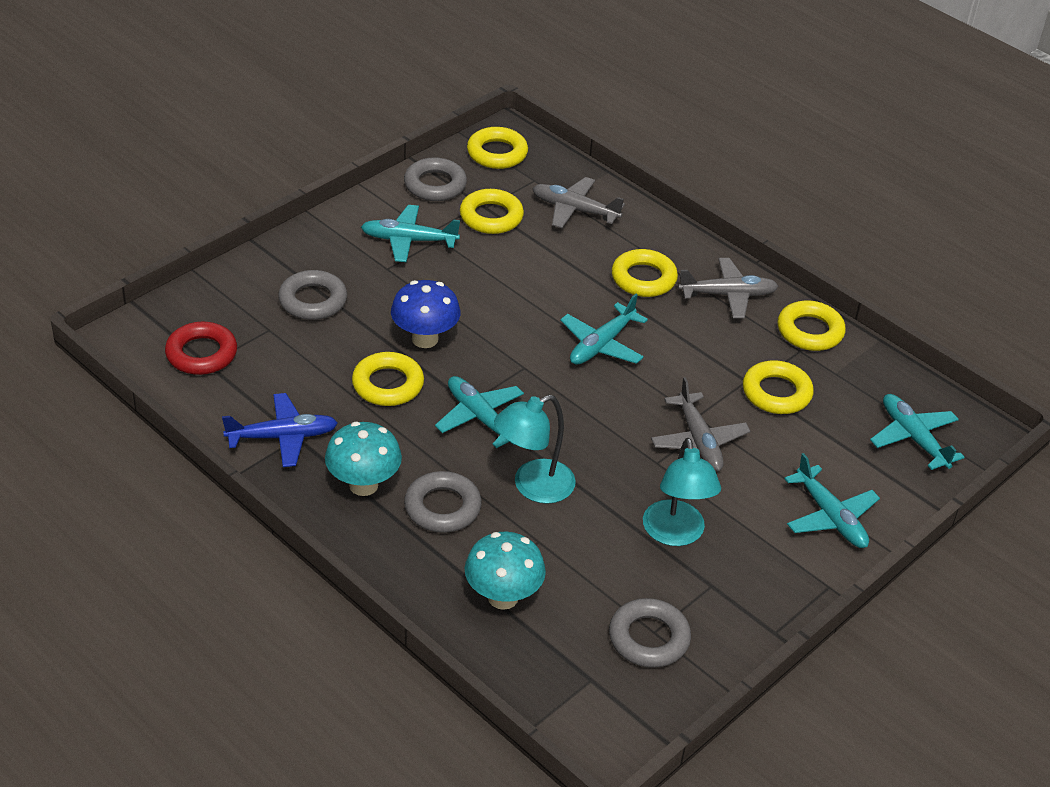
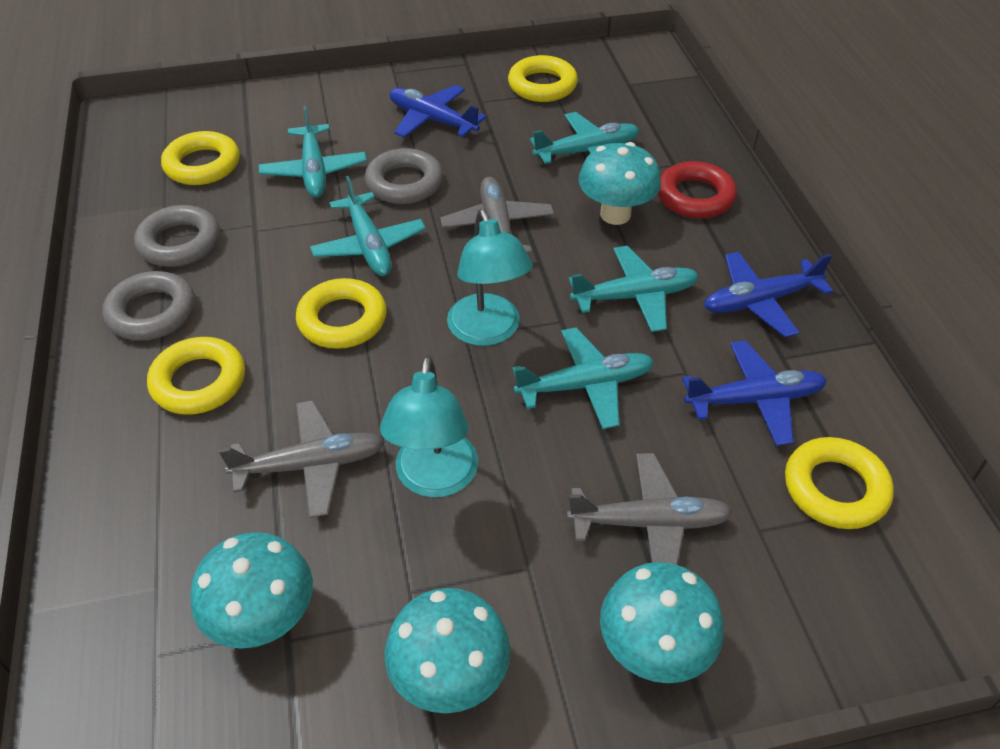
blue mushroom: 1 -> 0
blue plane: 1 -> 3
grey ring: 4 -> 3
turquoise mushroom: 2 -> 4
yellow ring: 6 -> 5

